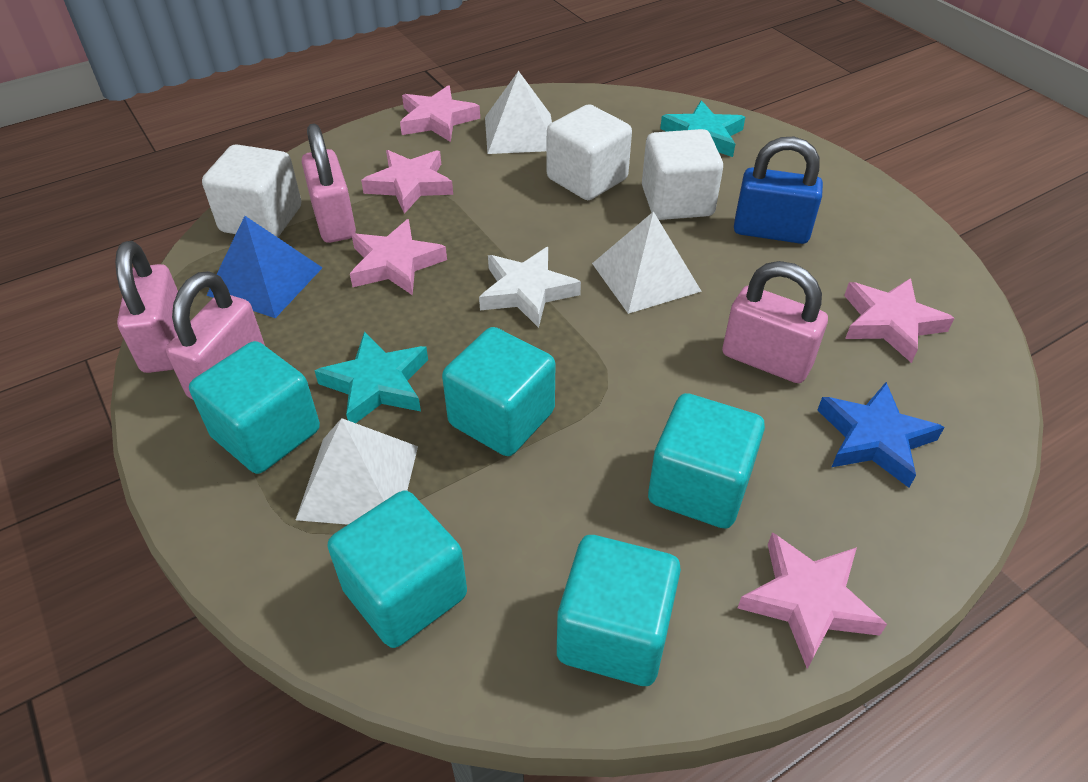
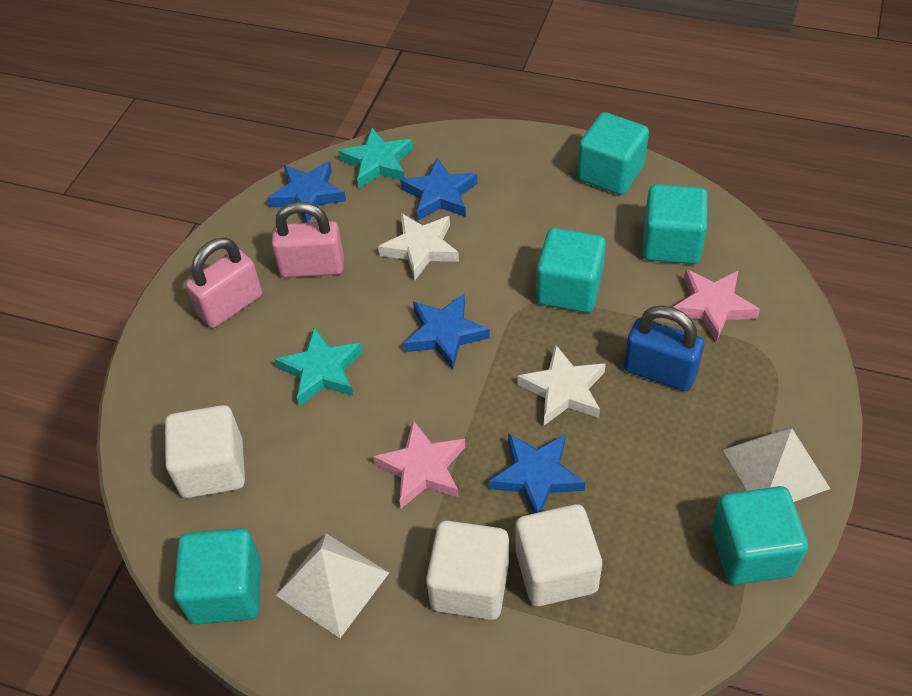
blue pyramid: 1 -> 0
blue star: 1 -> 4
pink padlock: 4 -> 2
pink star: 5 -> 2
white pyramid: 3 -> 2
white star: 1 -> 2

